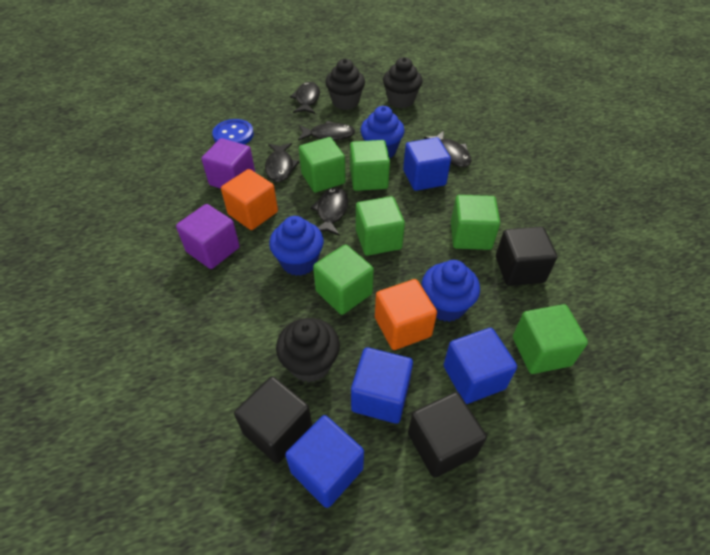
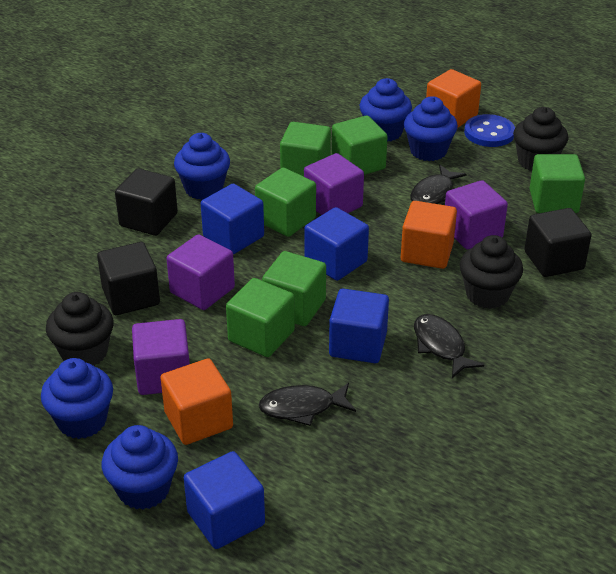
black fish: 5 -> 3
blue cupcake: 3 -> 5
orange cube: 2 -> 3
purple cube: 2 -> 4

